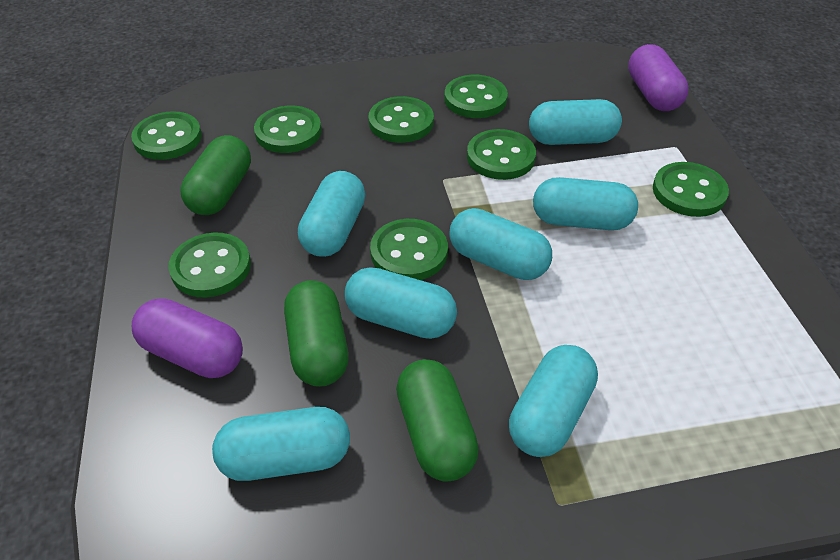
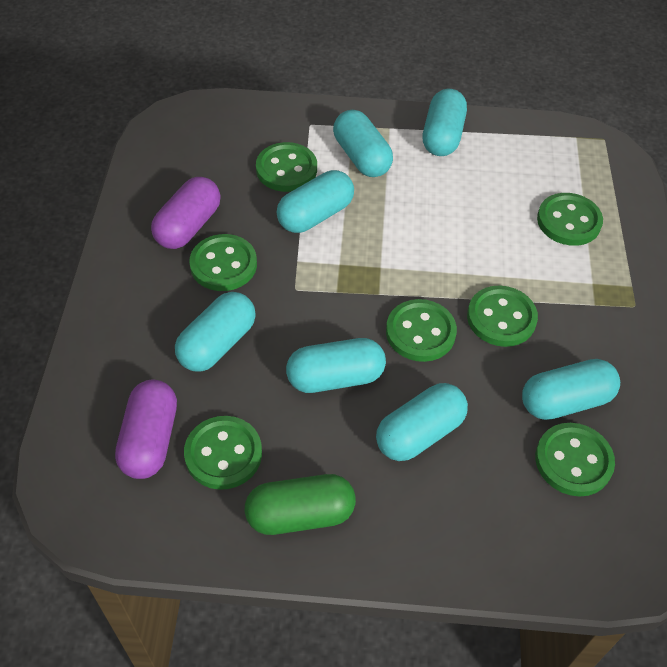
green button: 8 -> 7
green capsule: 3 -> 1

